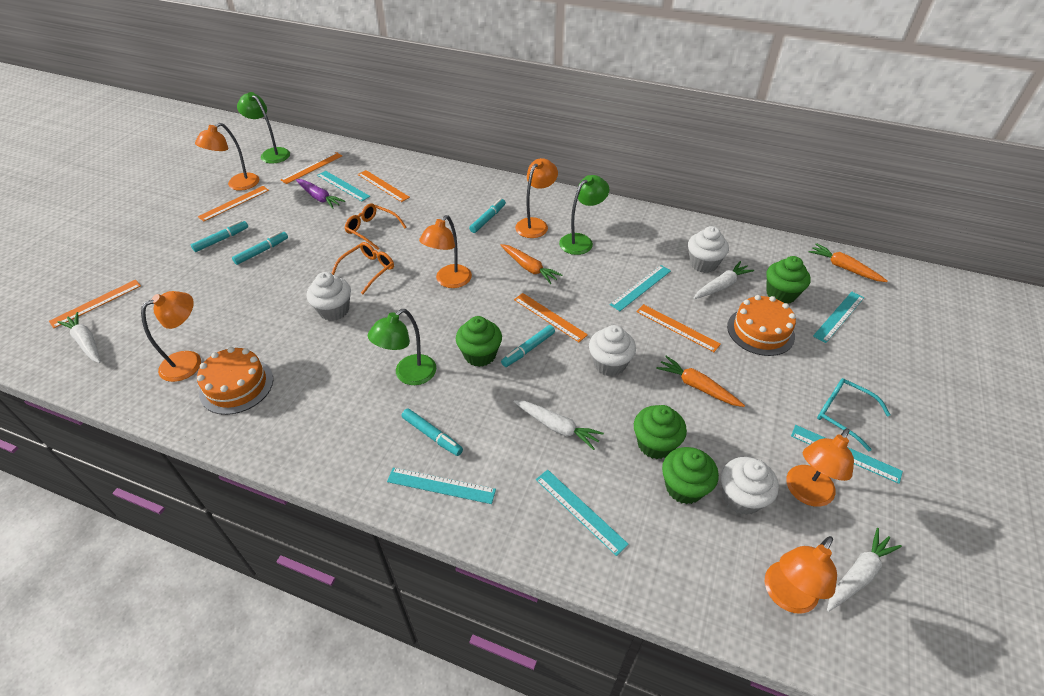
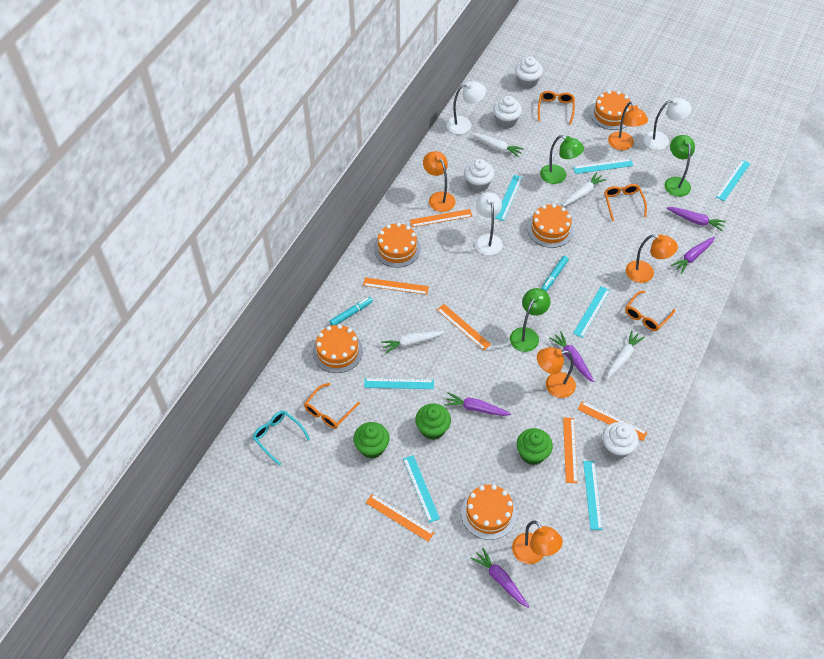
green cupcake: 4 -> 3
orange cake: 2 -> 5
orange carrot: 3 -> 0
orange glasses: 2 -> 4
orange lamp: 6 -> 5
purple carrot: 1 -> 5
turquoise marker: 5 -> 2
turquoise ruler: 6 -> 7
white lamp: 0 -> 3

